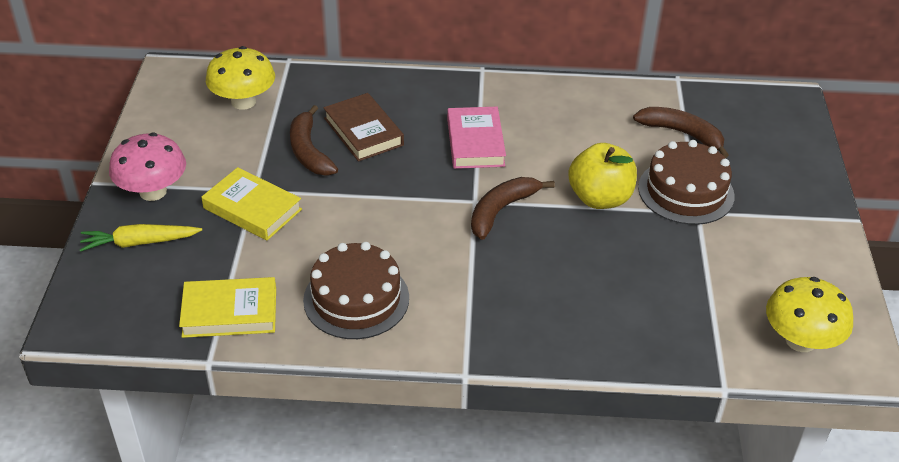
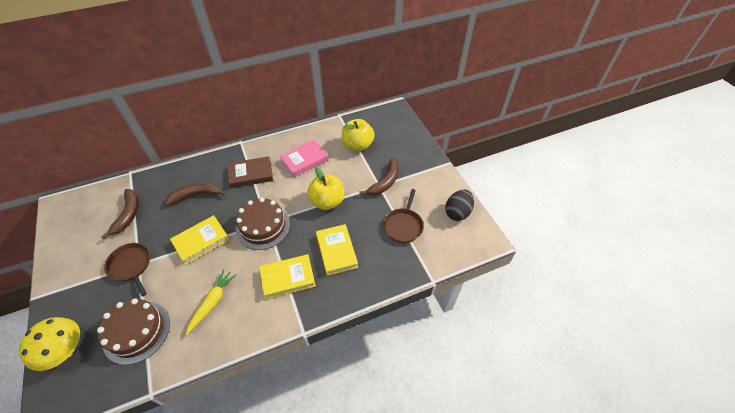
black egg: 0 -> 1
brown pan: 0 -> 2
pink mushroom: 1 -> 0
yellow apple: 1 -> 2
yellow book: 2 -> 3
yellow mushroom: 2 -> 1

